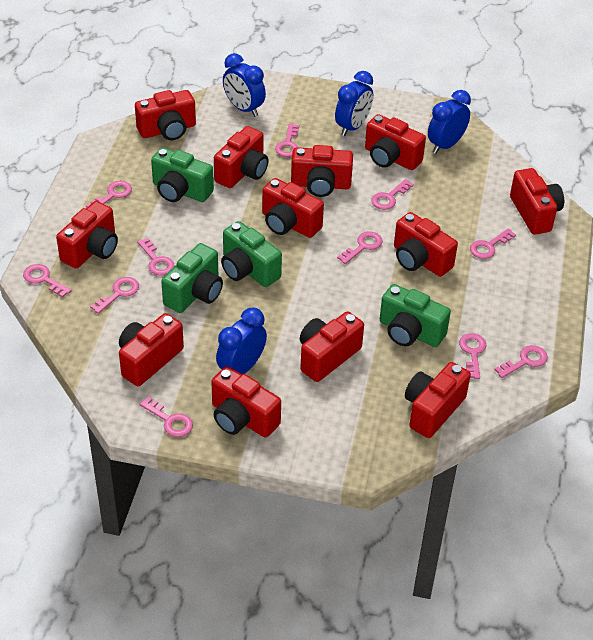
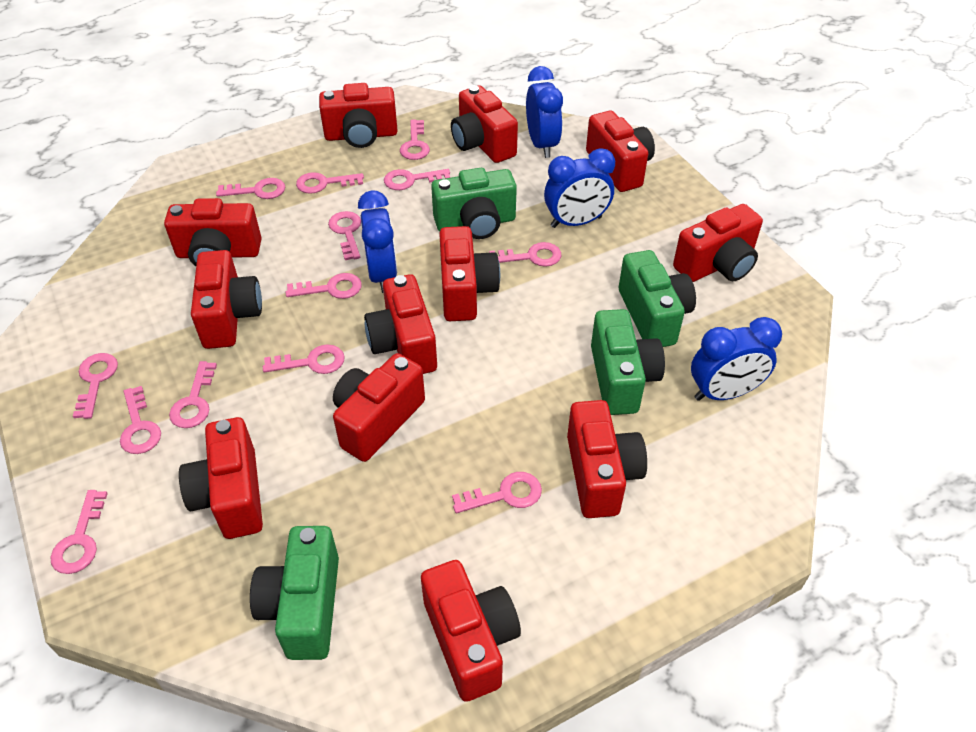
pink key: 11 -> 13

